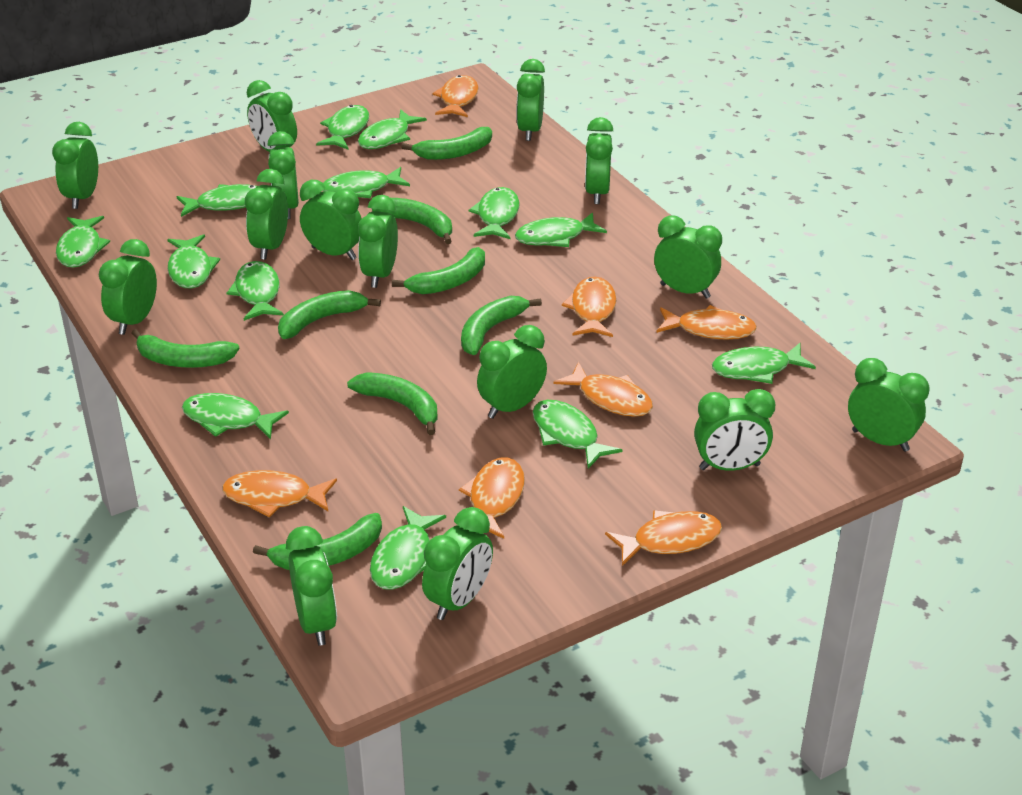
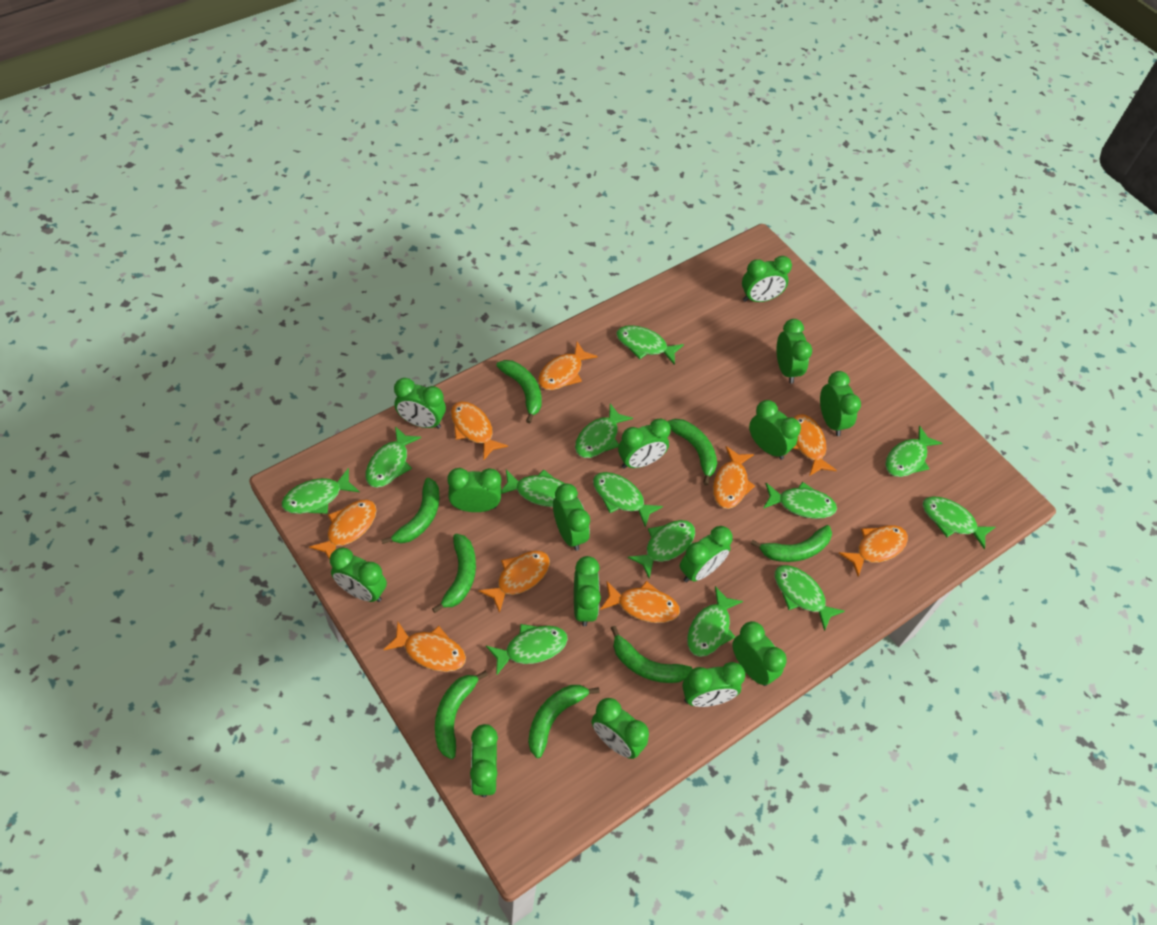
orange fish: 7 -> 9

